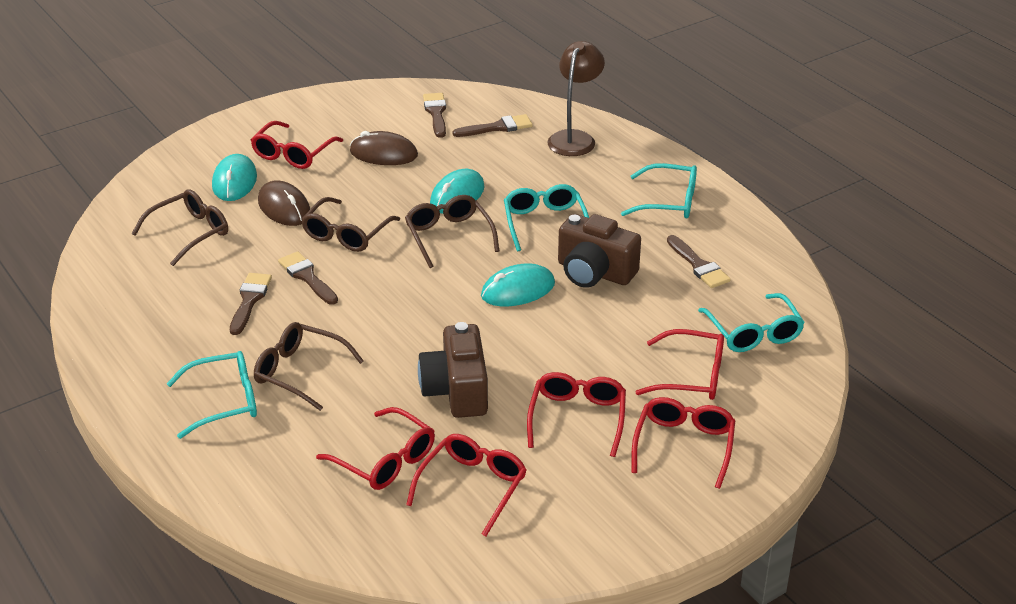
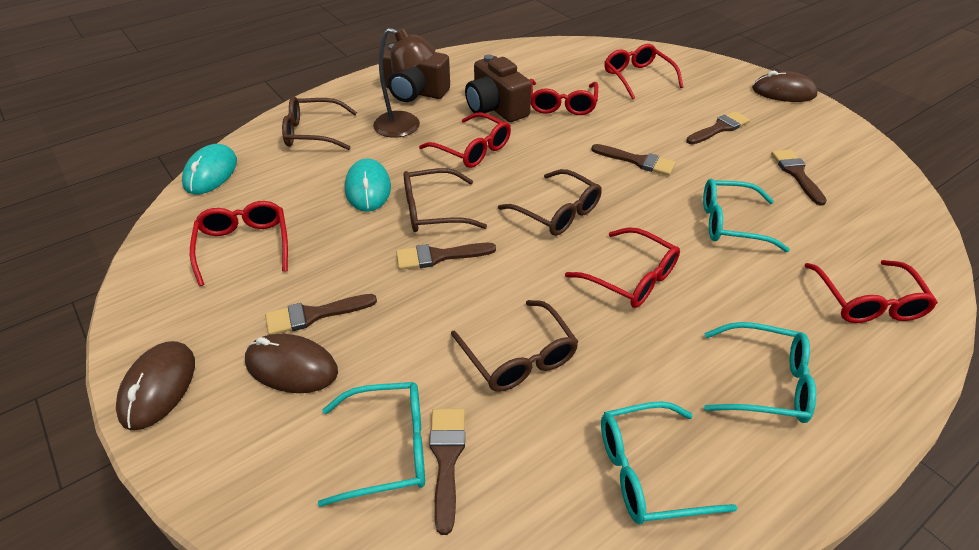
brown brush: 5 -> 6
brown mouse: 2 -> 3
turquoise mouse: 3 -> 2

